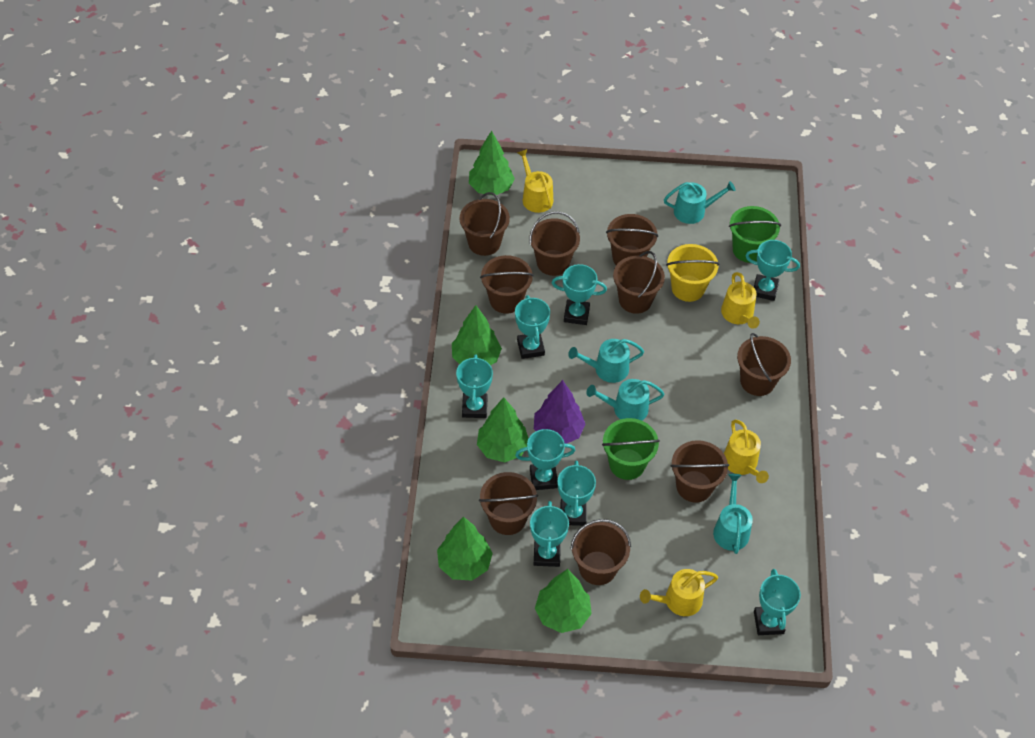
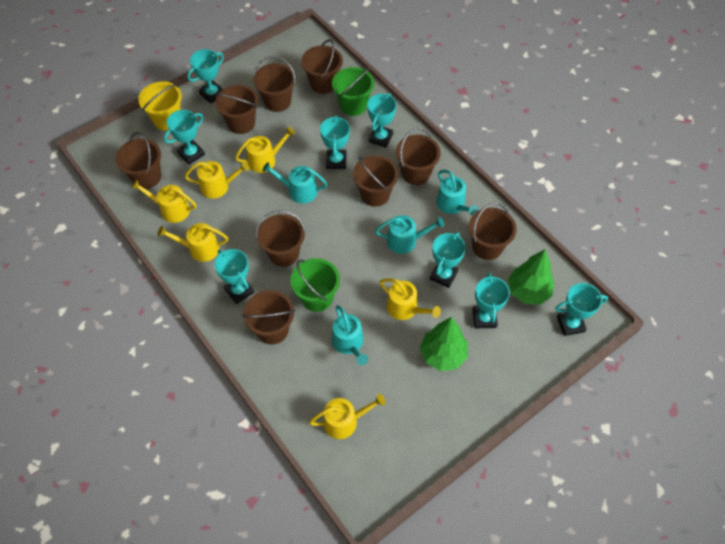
green tree: 5 -> 2
purple tree: 1 -> 0
yellow watering can: 4 -> 6

